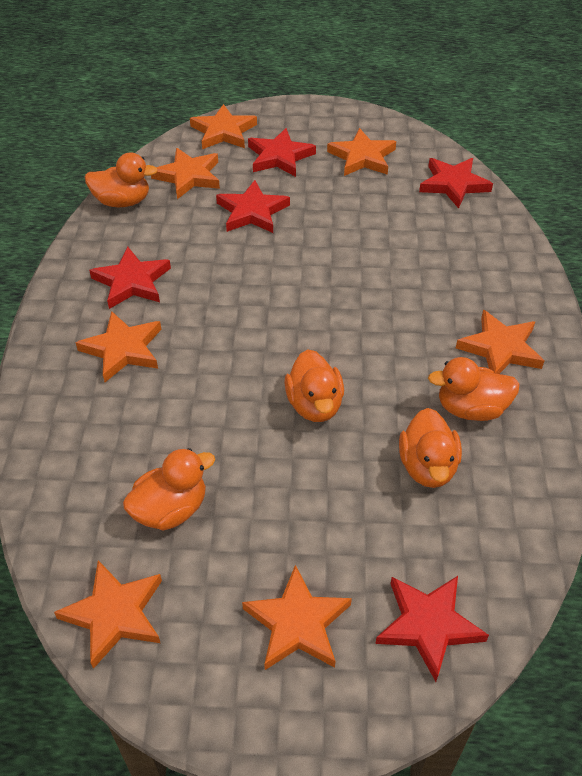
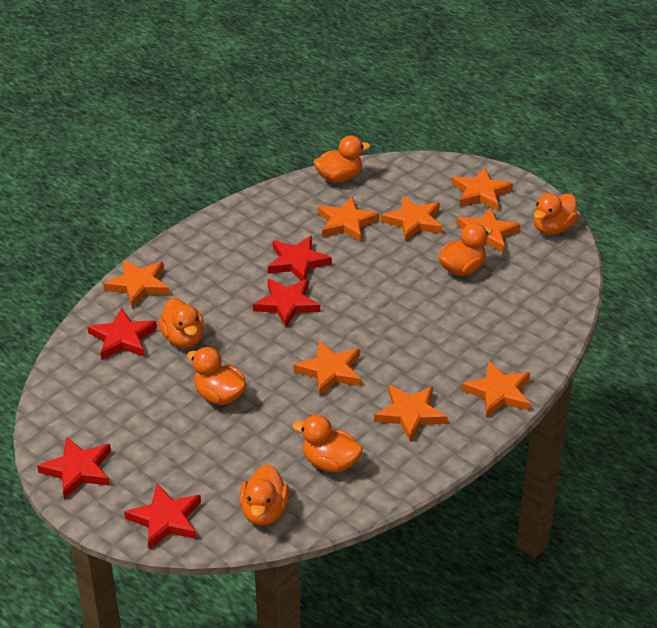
orange duck: 5 -> 7
orange star: 7 -> 8

